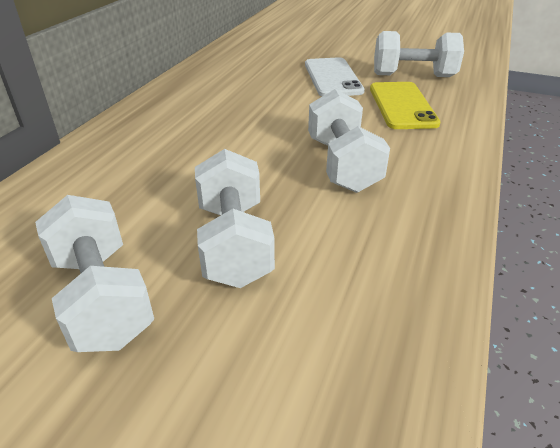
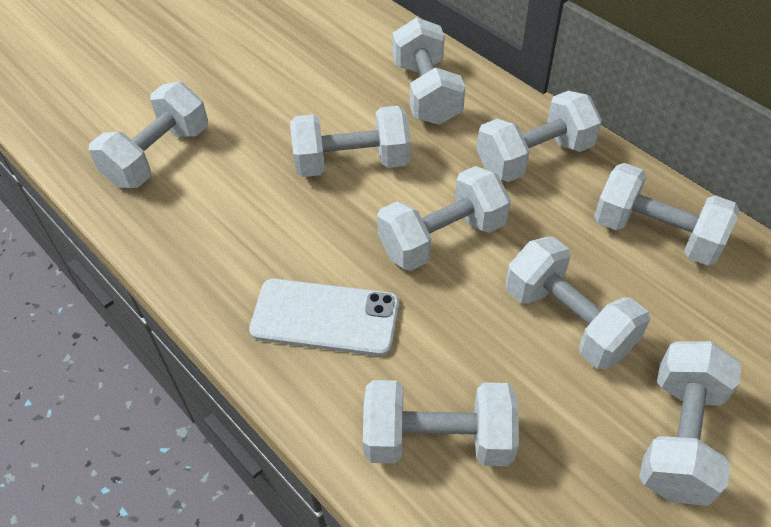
white dumbbell: 4 -> 9
yellow phone: 1 -> 0

